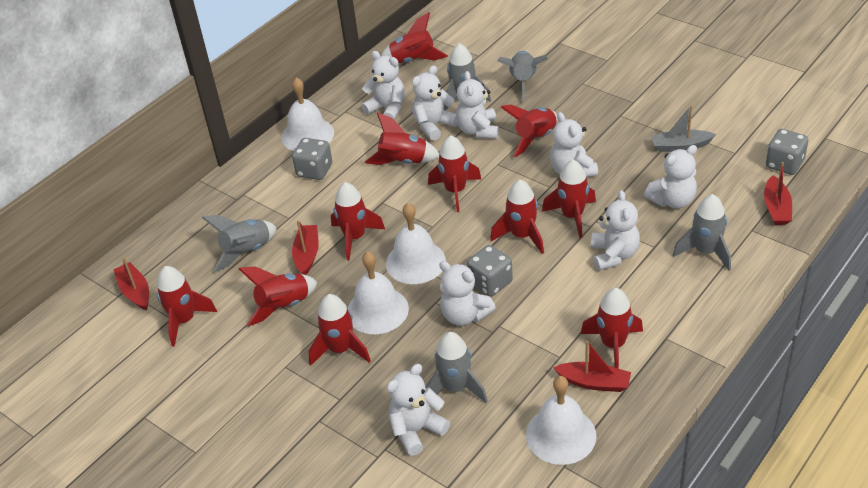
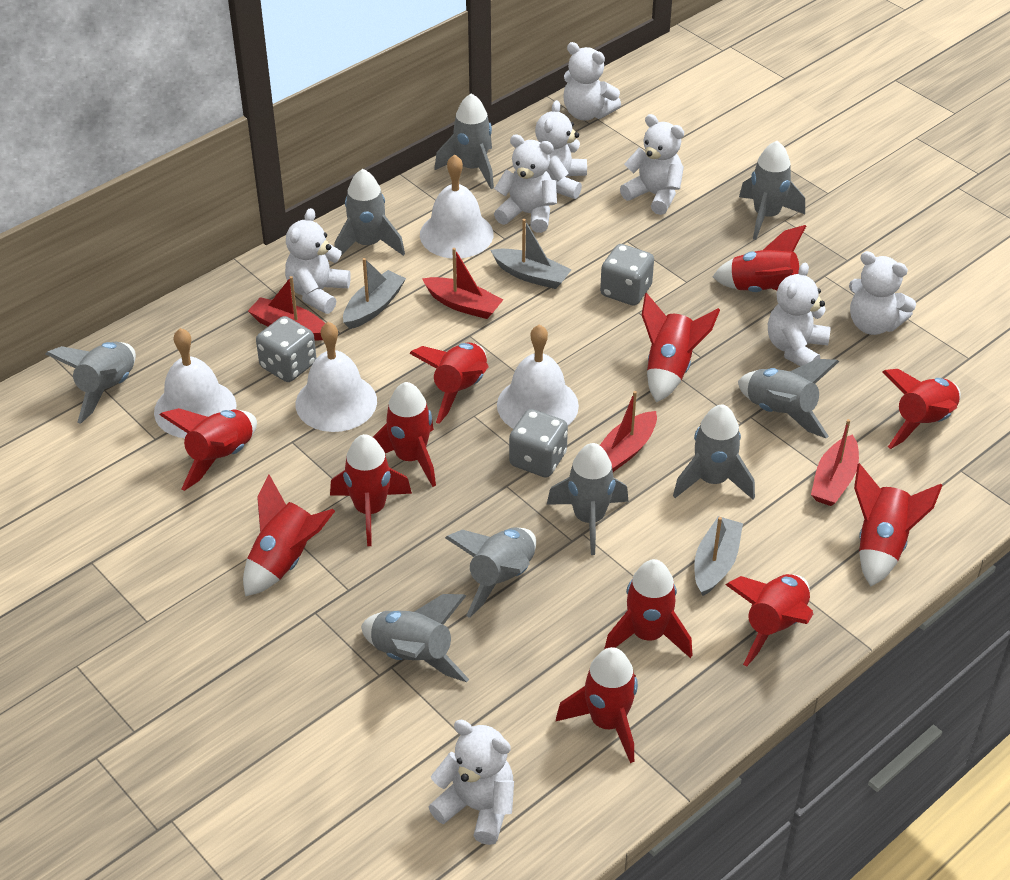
grey boat: 1 -> 3
grey rocket: 5 -> 9
red rocket: 11 -> 12

